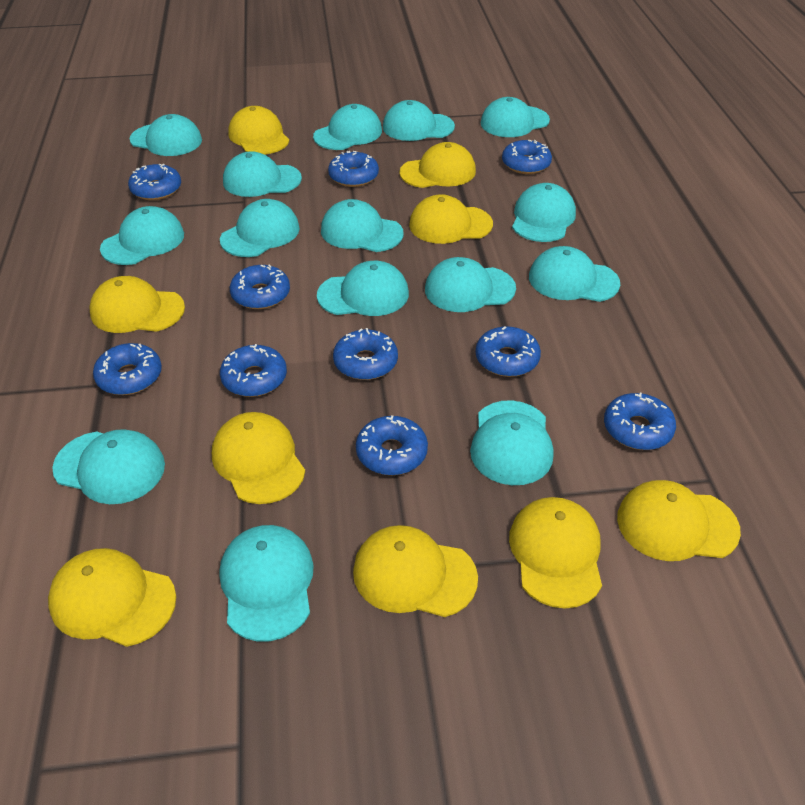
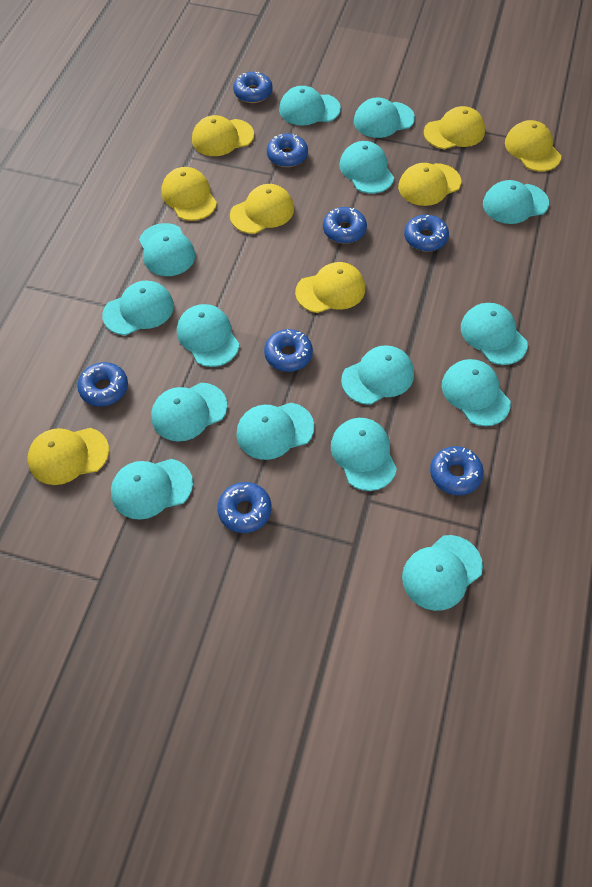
blue donut: 10 -> 8
yellow cap: 9 -> 8

